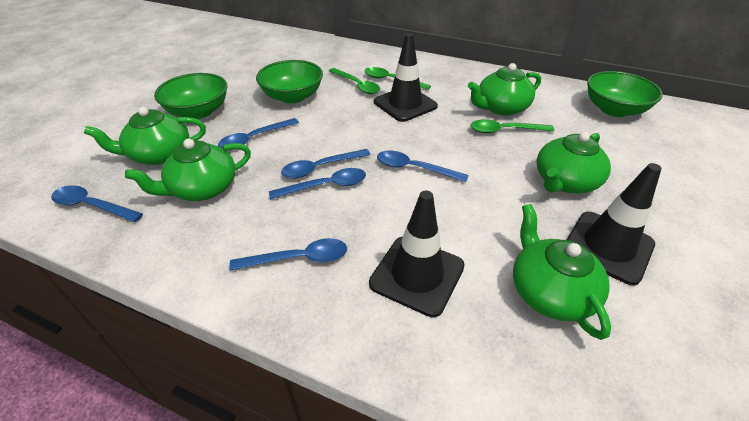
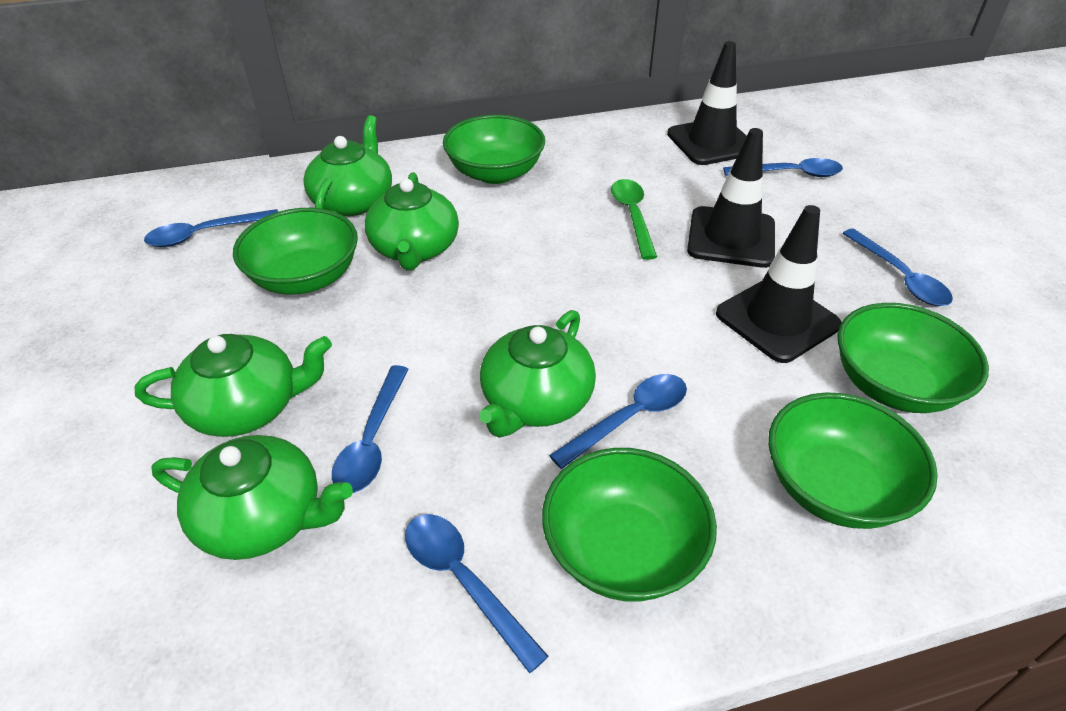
green bowl: 3 -> 5
green spoon: 3 -> 1

